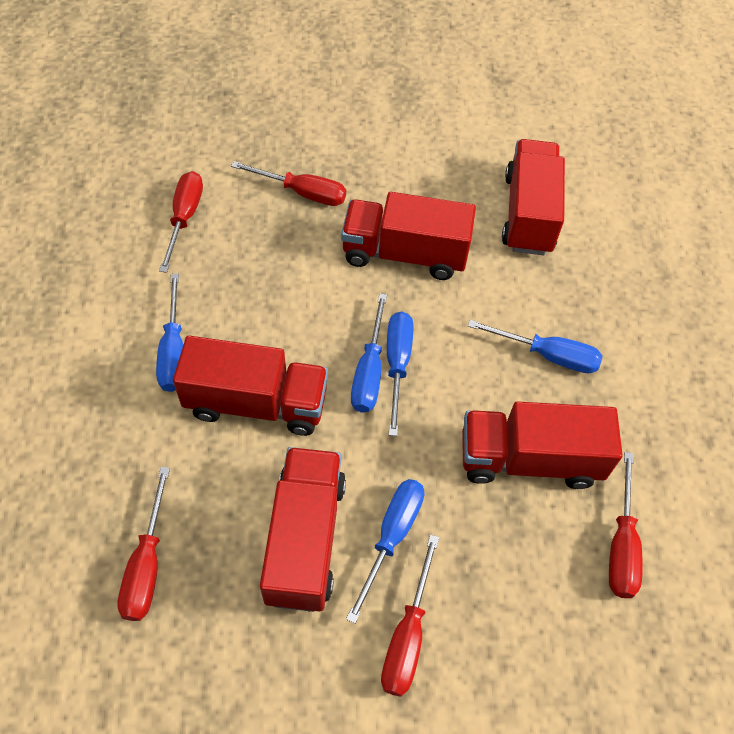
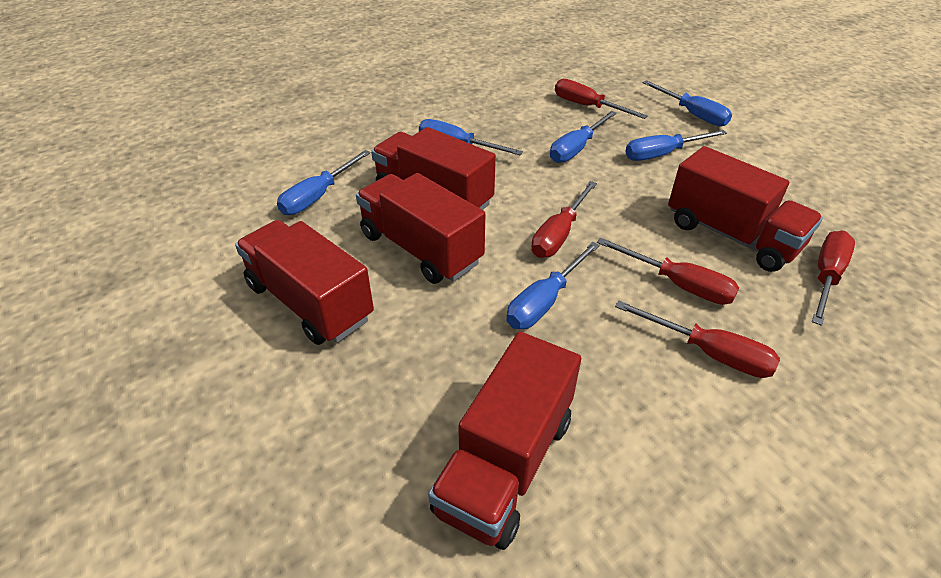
blue screwdriver: 5 -> 6

